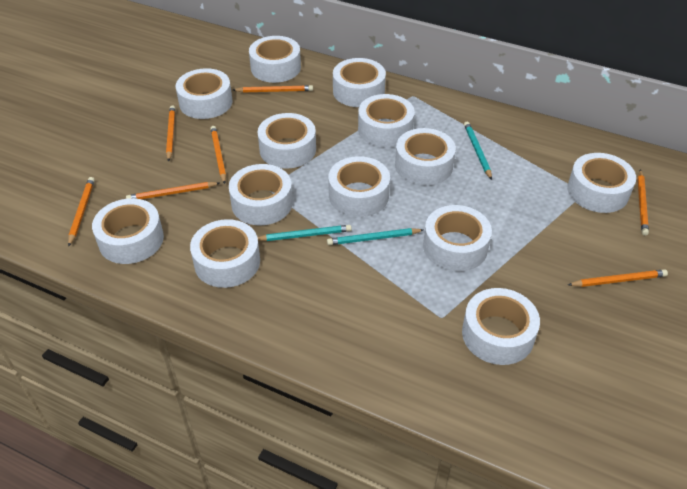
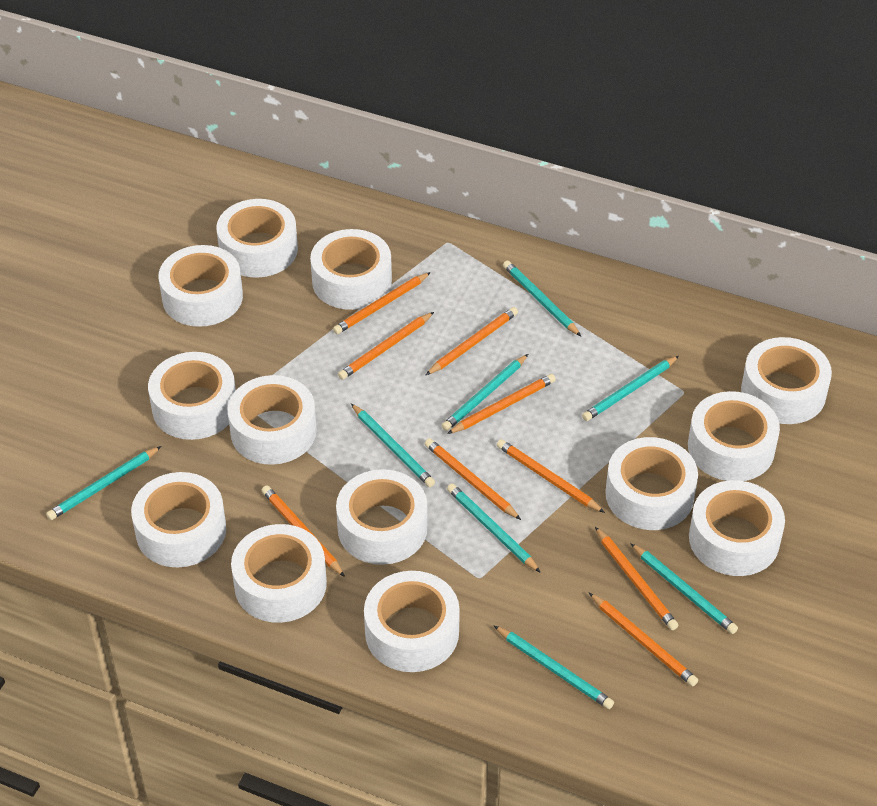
orange pencil: 7 -> 9
turquoise pencil: 3 -> 8

